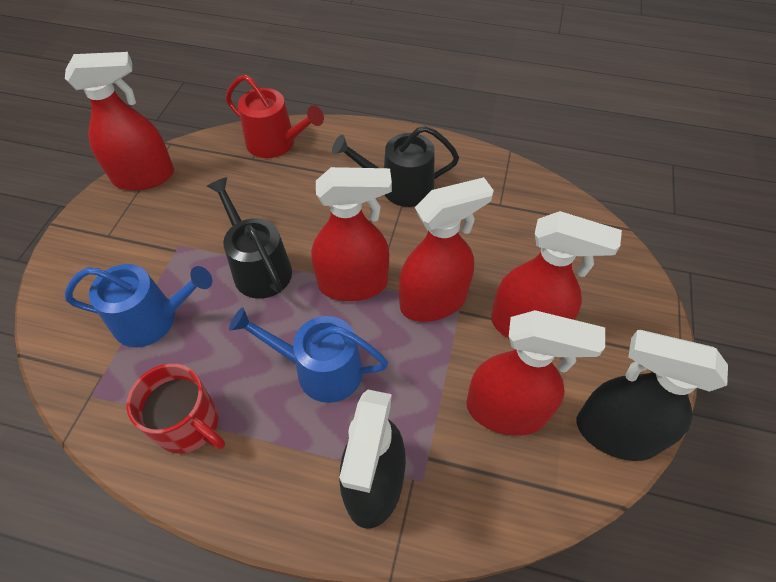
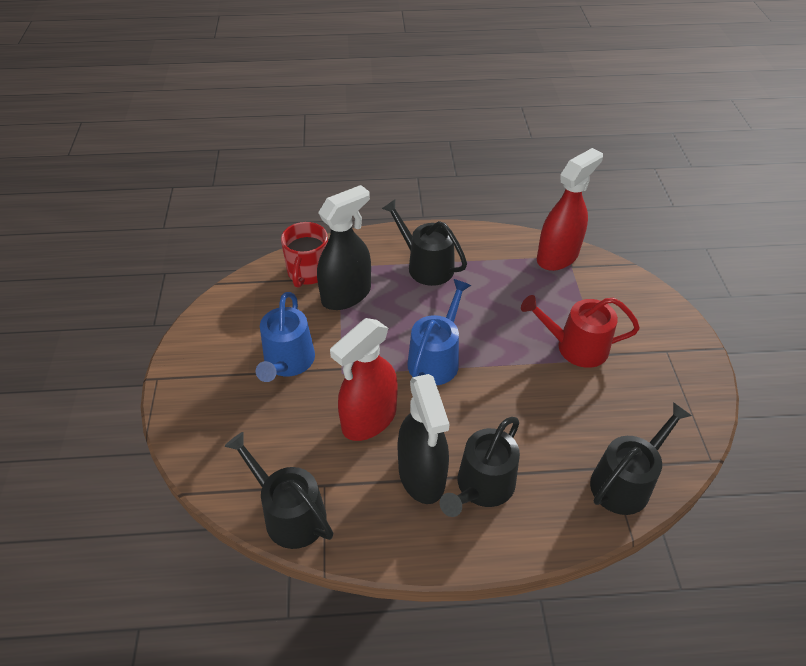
black watering can: 2 -> 4
red spray bottle: 5 -> 2

